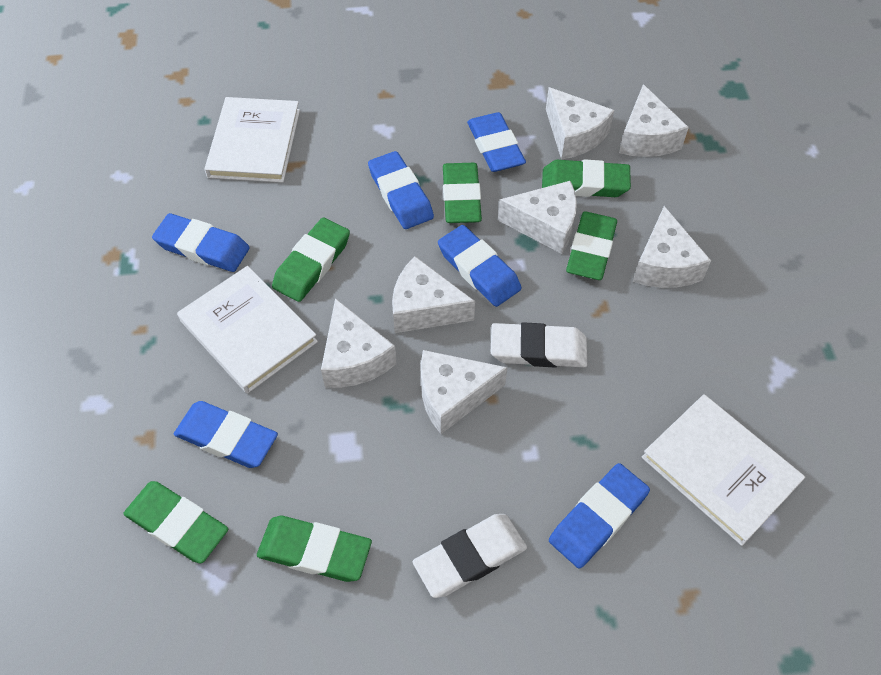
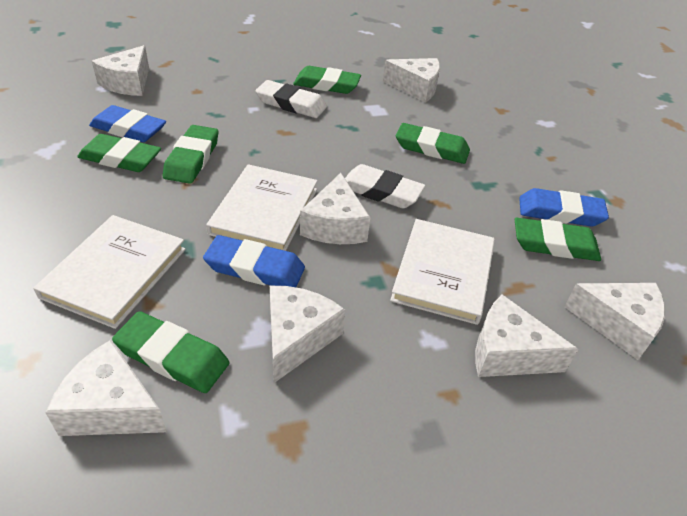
blue eraser: 6 -> 3

